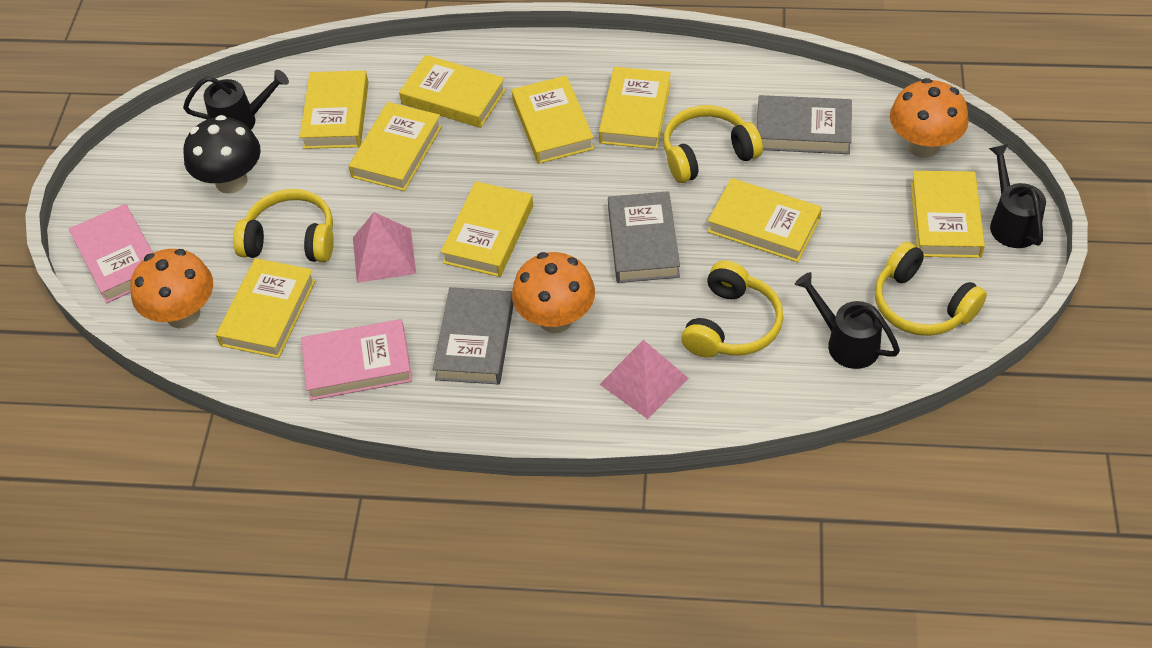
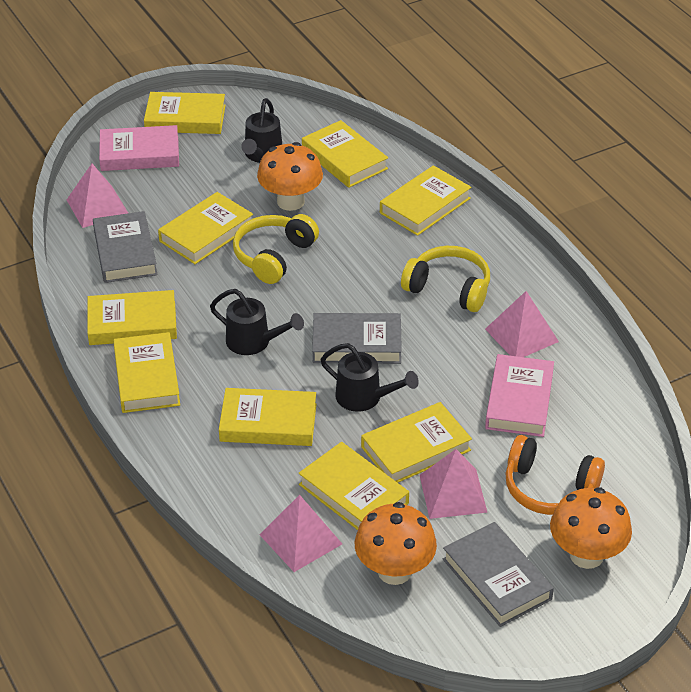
black mushroom: 1 -> 0
orange headphones: 0 -> 1
pink pyramid: 2 -> 4
yellow headphones: 4 -> 2

